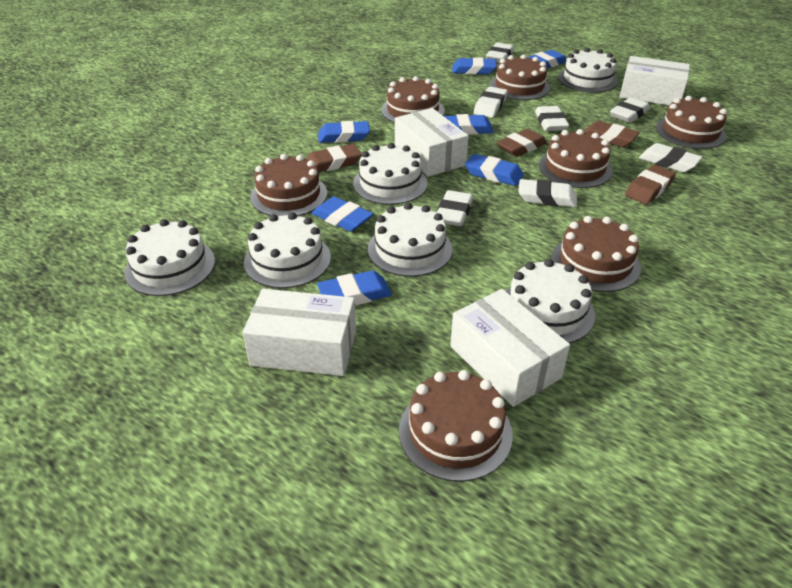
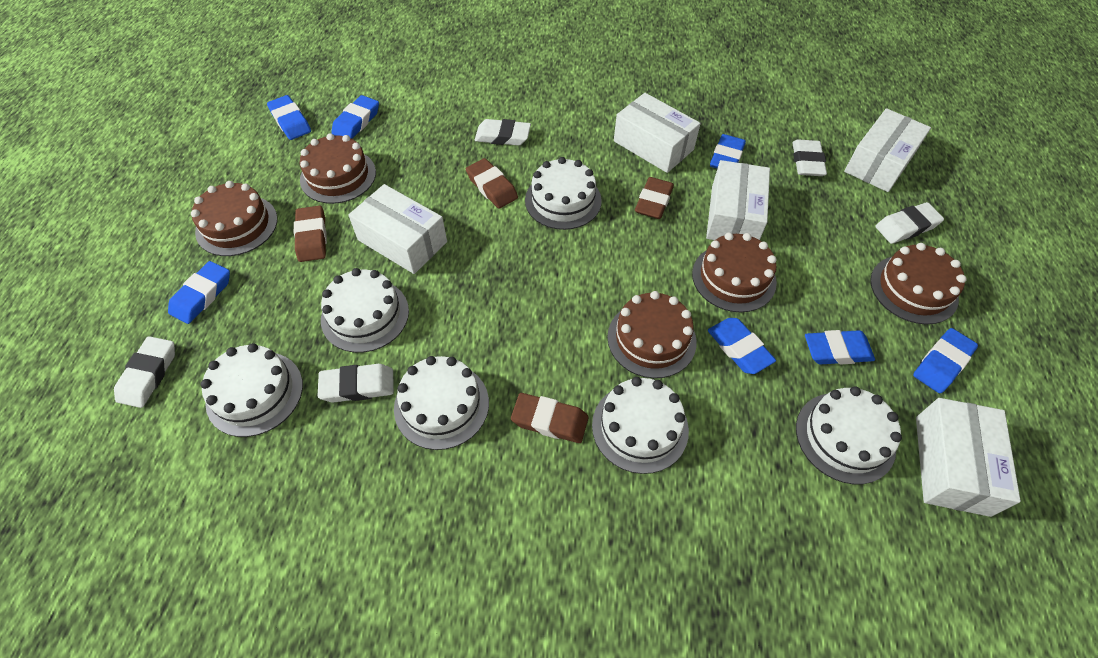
brown cake: 7 -> 5
white box: 4 -> 5
white eraser: 7 -> 5

